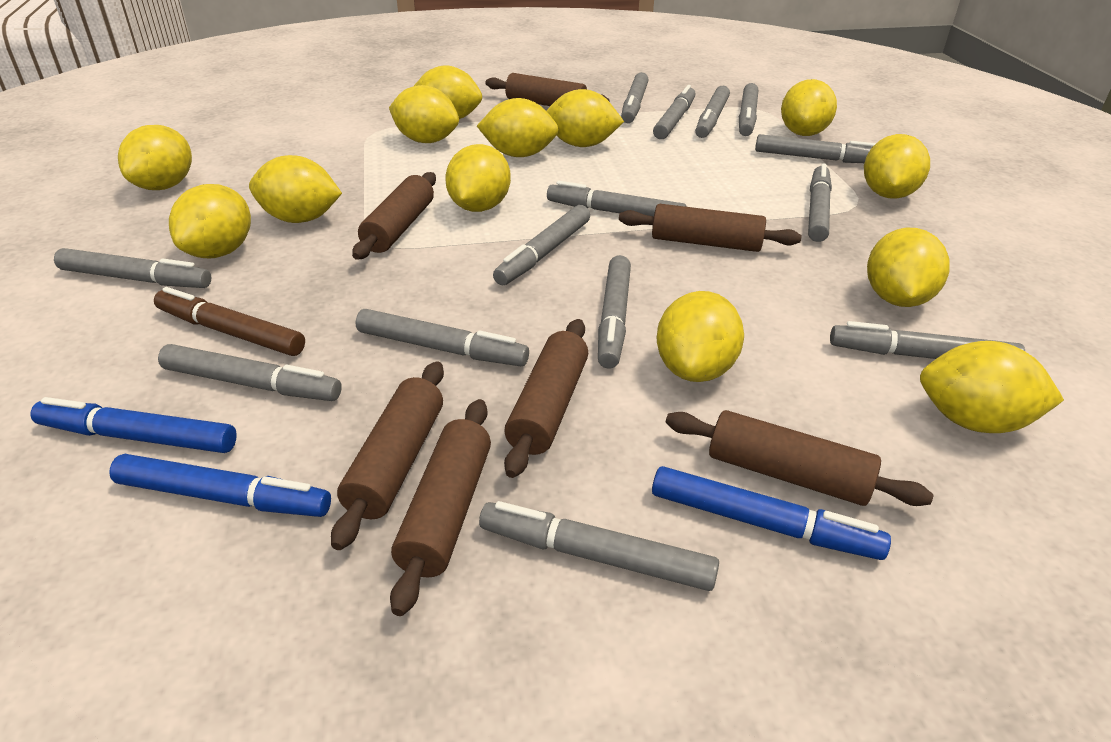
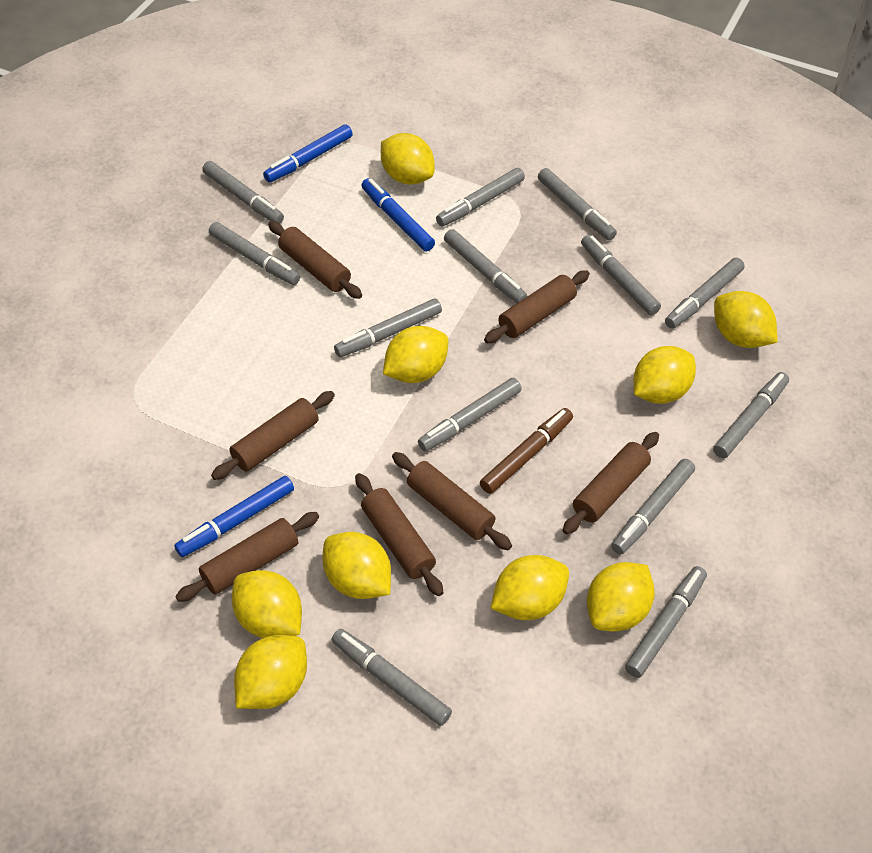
grey marker: 14 -> 13
yellow lemon: 13 -> 9

